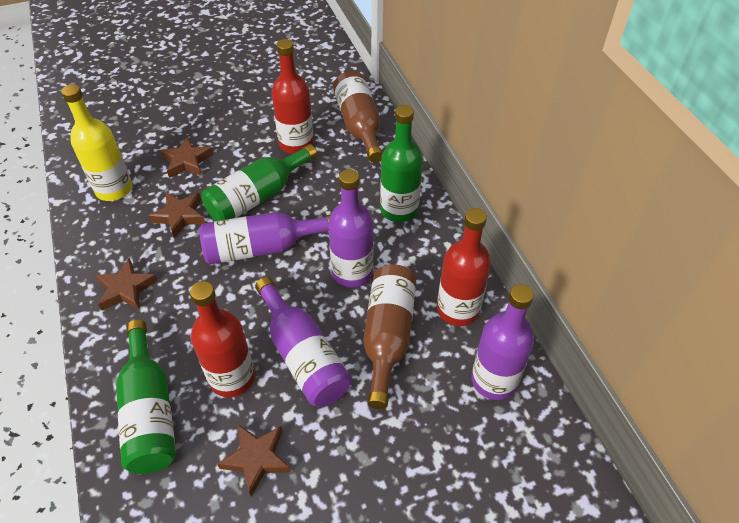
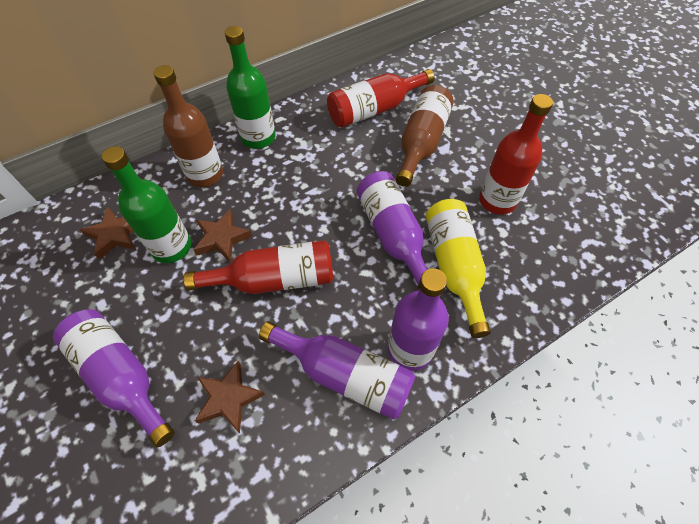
brown star: 4 -> 3
green bottle: 3 -> 2

